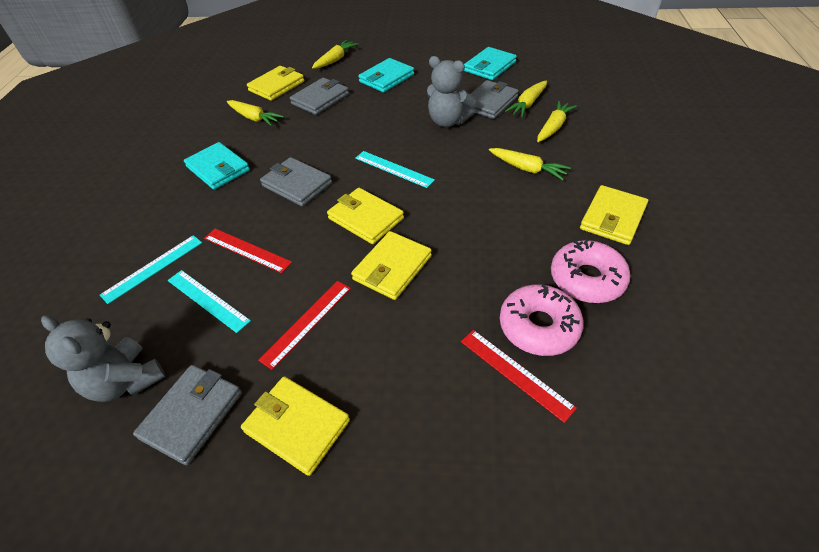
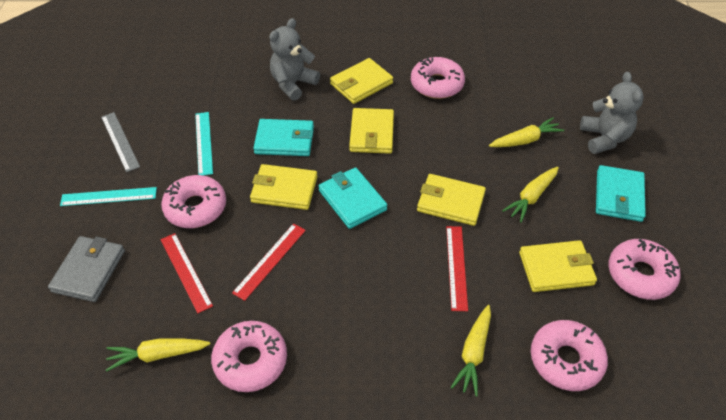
grey ruler: 0 -> 1
grey wallet: 4 -> 1
pink donut: 2 -> 5
turquoise ruler: 3 -> 2
yellow carrot: 5 -> 4

